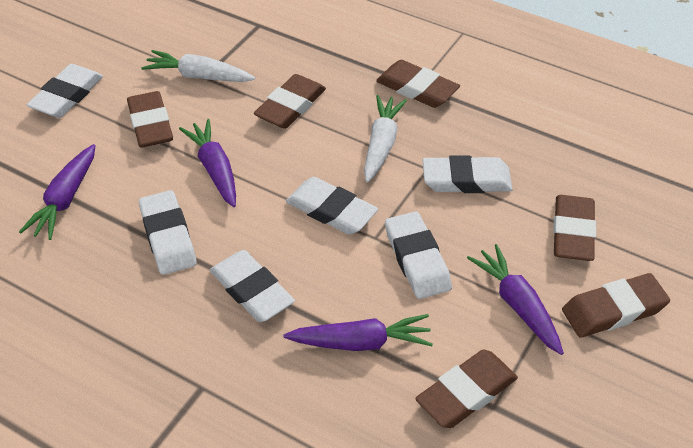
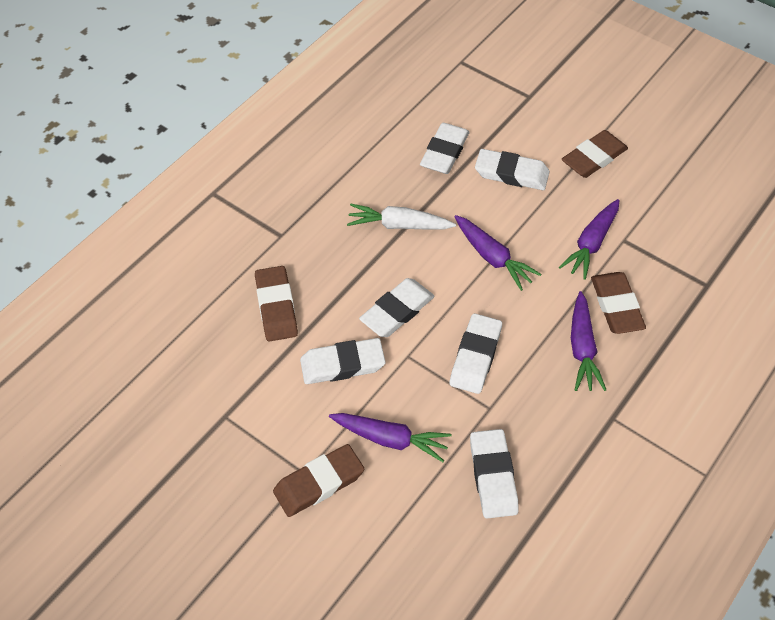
brown eraser: 6 -> 4
white carrot: 2 -> 1

